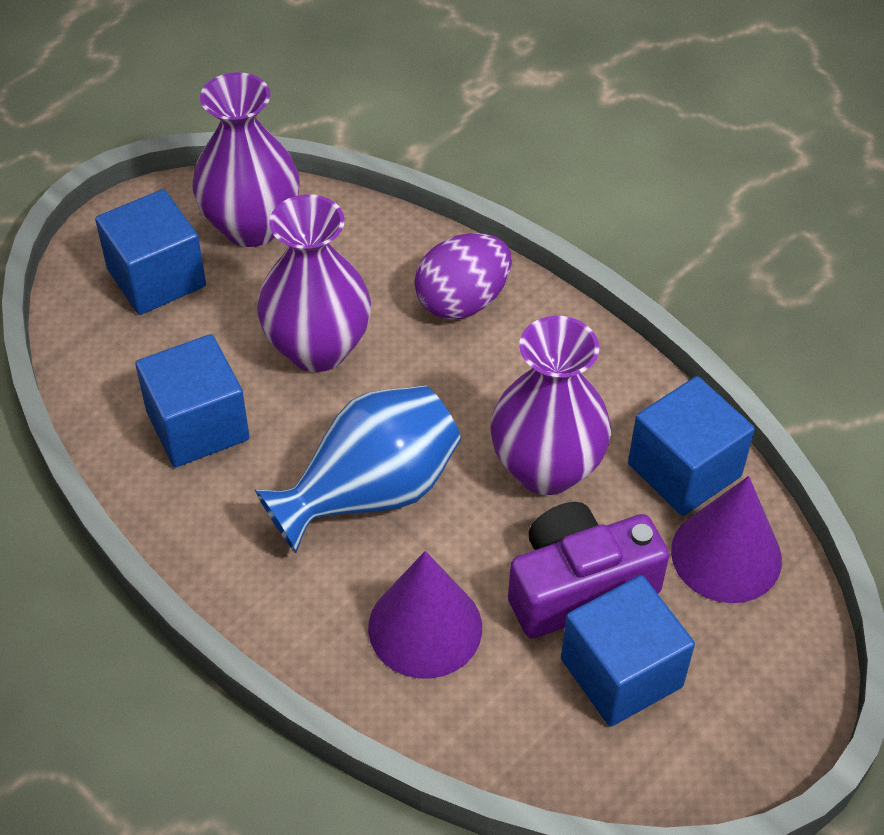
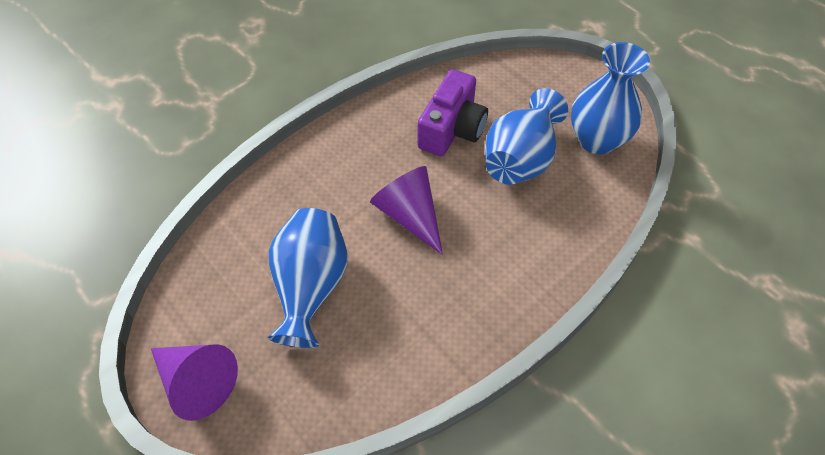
blue cube: 4 -> 0
blue vase: 1 -> 3
purple egg: 1 -> 0
purple vase: 3 -> 0

